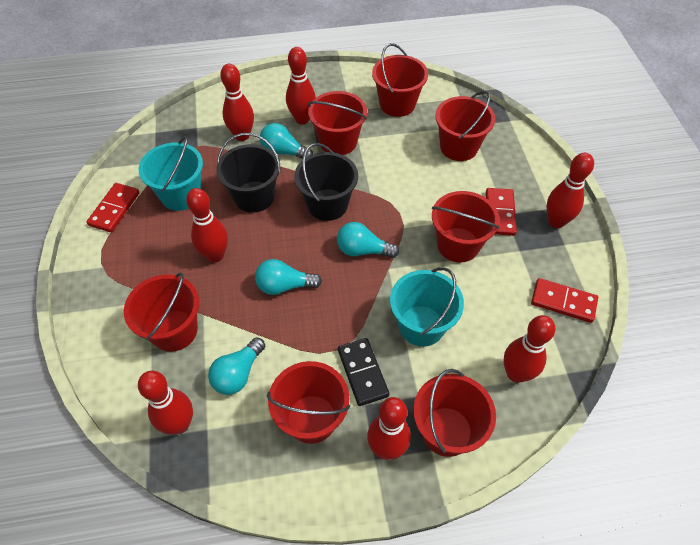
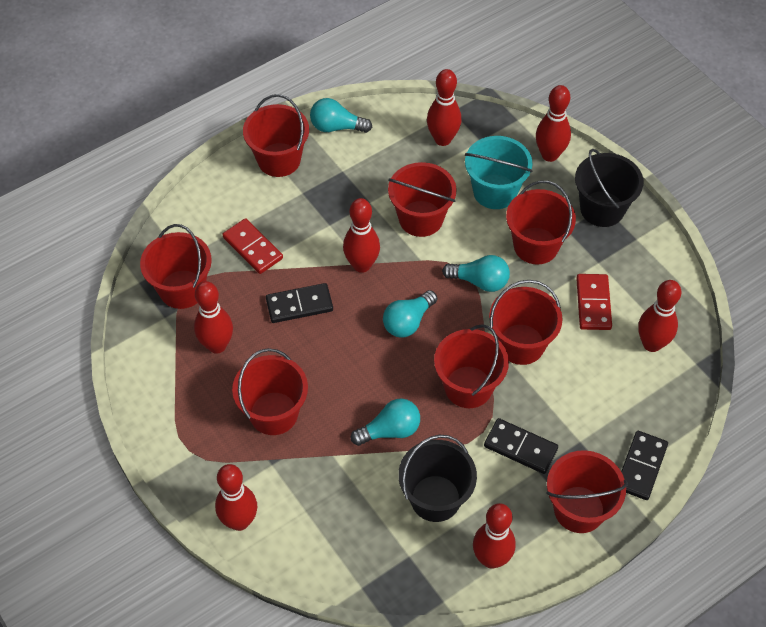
black domino: 1 -> 3
red bucket: 7 -> 8
red domino: 3 -> 2
turquoise bucket: 2 -> 1

